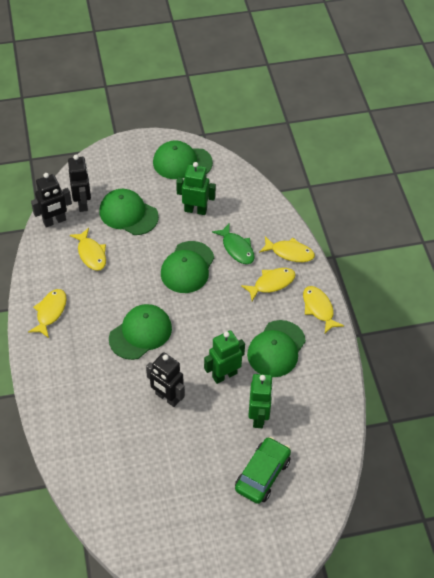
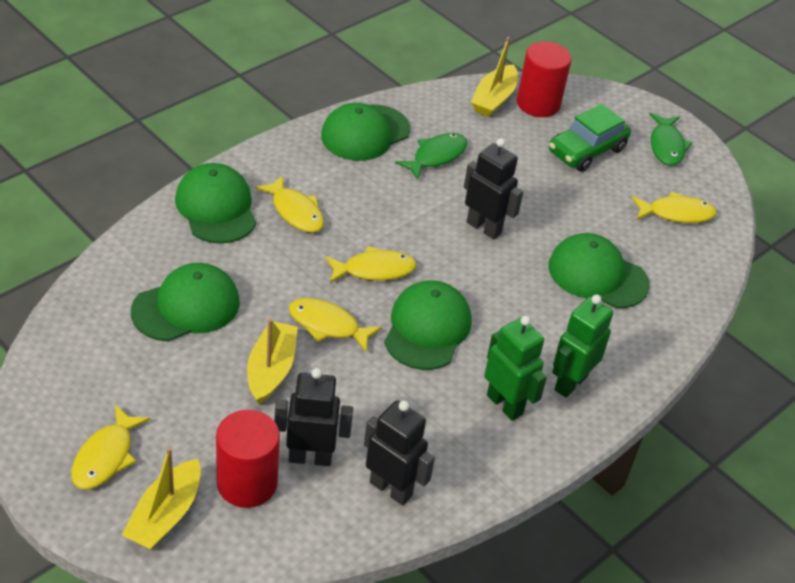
green fish: 1 -> 2
green robot: 3 -> 2
red cylinder: 0 -> 2
yellow boat: 0 -> 3

